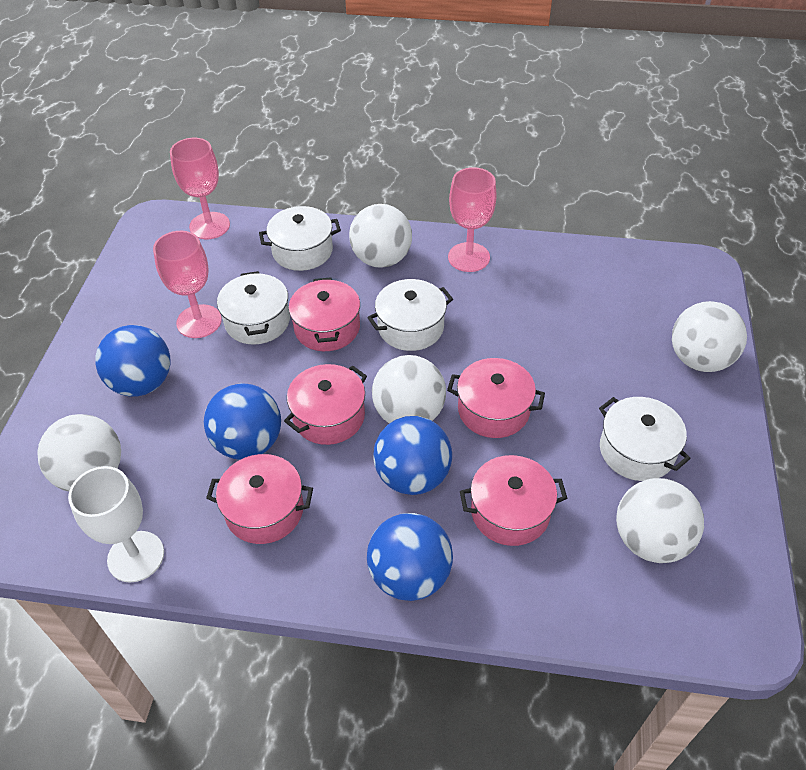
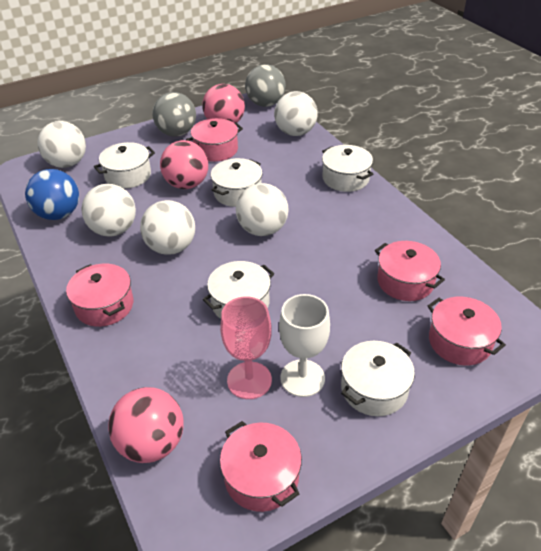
blue ball: 4 -> 1
grey ball: 0 -> 2
pink ball: 0 -> 3
pink goblet: 3 -> 1
white pot: 4 -> 5

